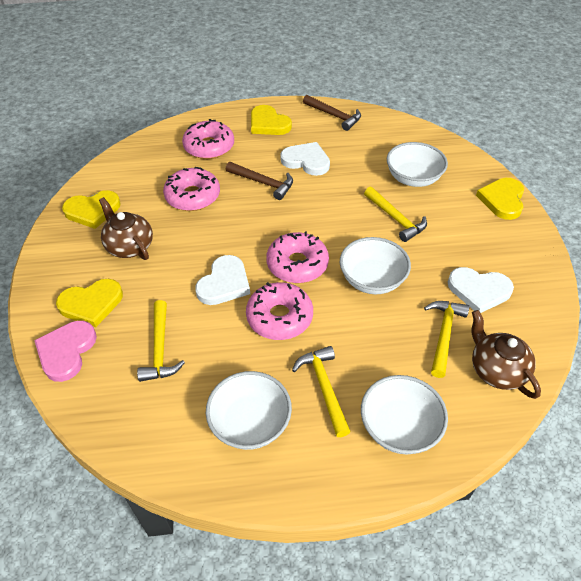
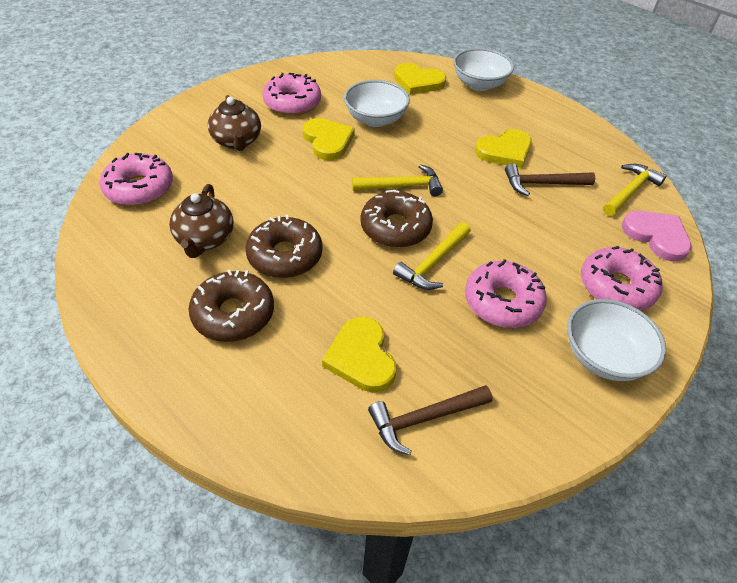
brown donut: 0 -> 3
white bowl: 4 -> 3
white heart: 3 -> 0
yellow hammer: 4 -> 3

